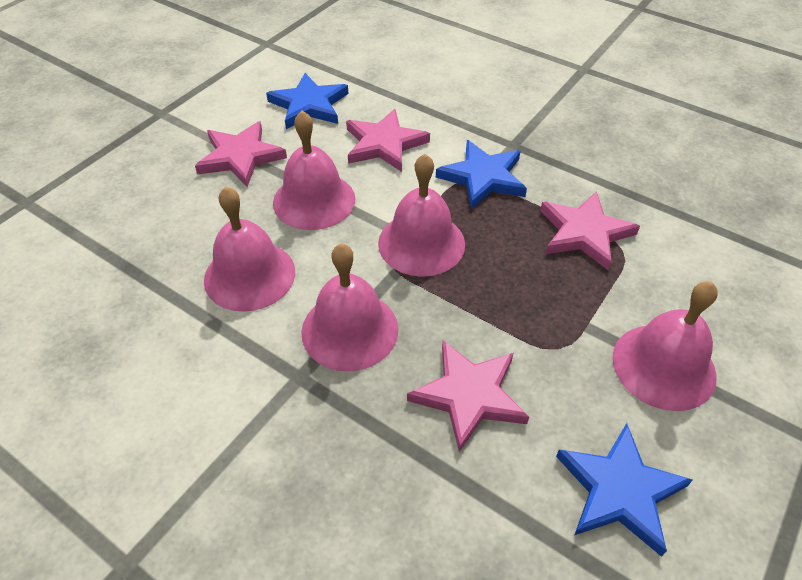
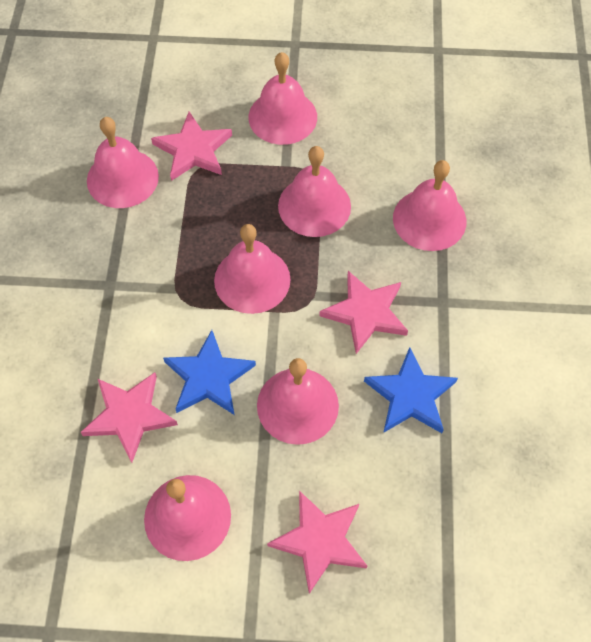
blue star: 3 -> 2
pink bell: 5 -> 7

